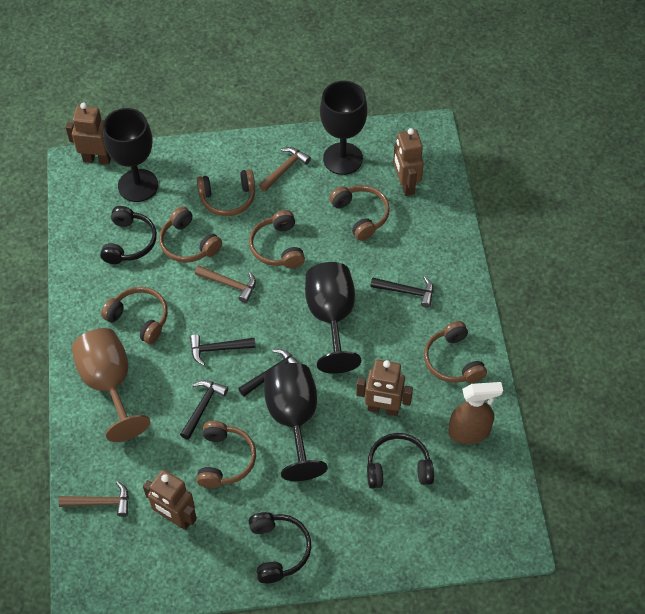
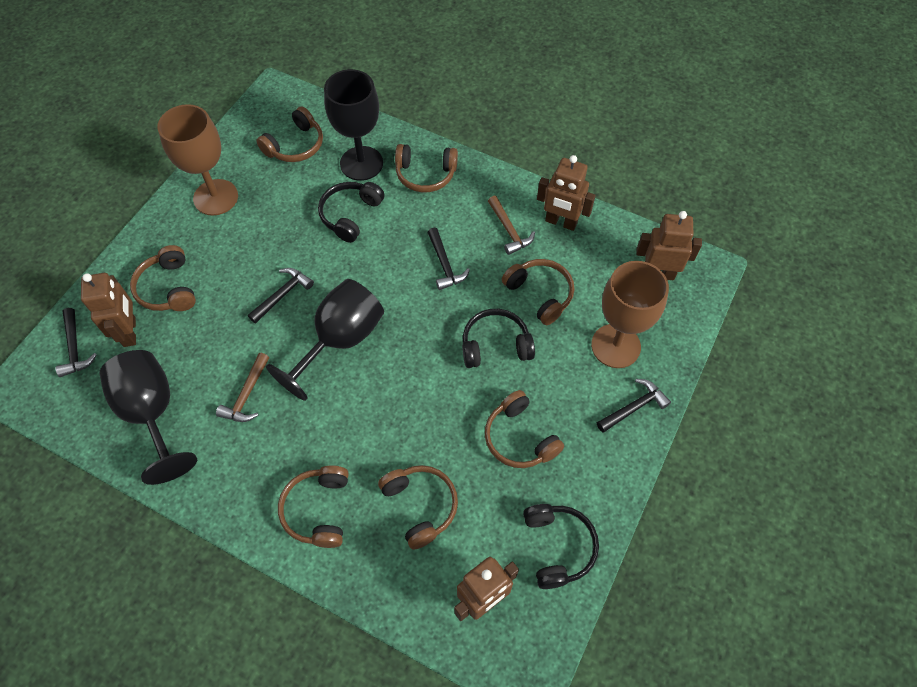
black goblet: 4 -> 3
brown goblet: 1 -> 2
brown hammer: 3 -> 2
brown spray bottle: 1 -> 0

